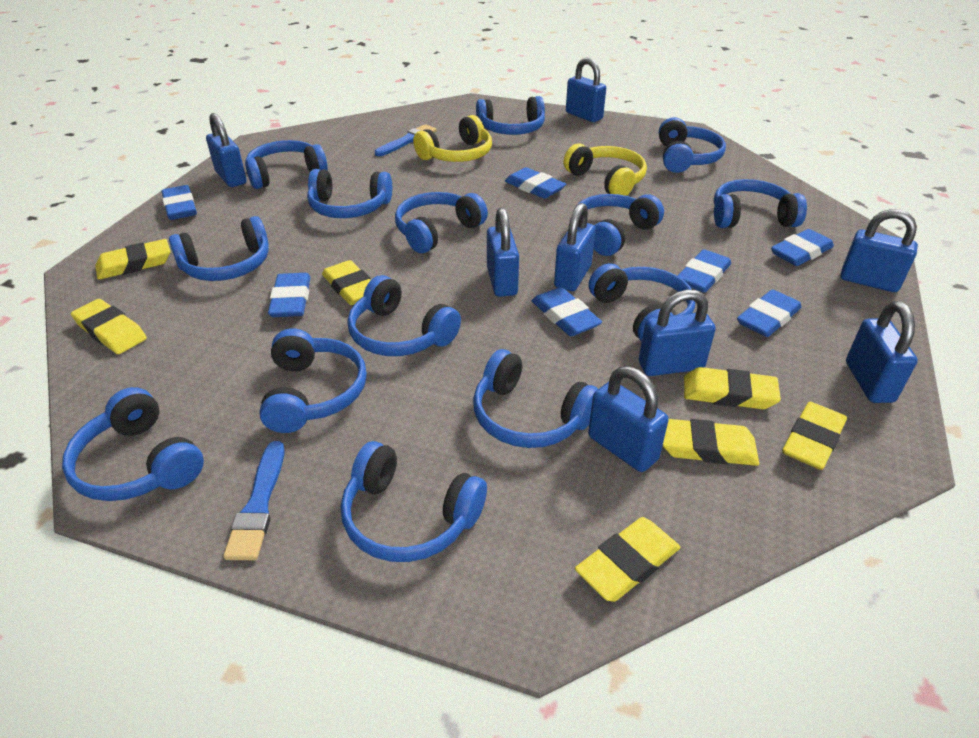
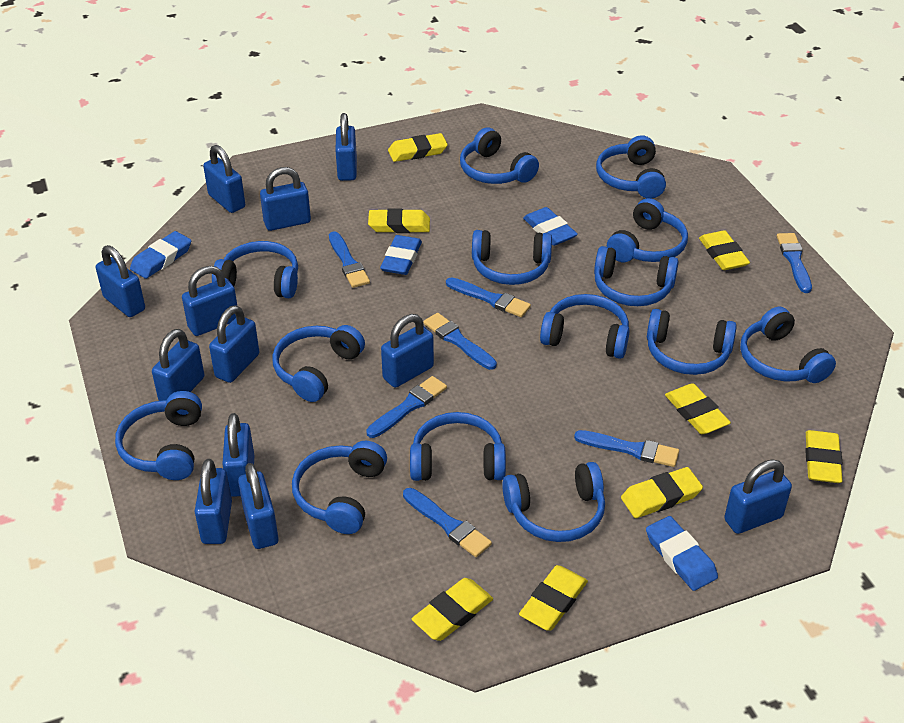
blue brush: 2 -> 7
blue eraser: 7 -> 4
blue padlock: 8 -> 12
yellow eraser: 7 -> 8
yellow headphones: 2 -> 0

